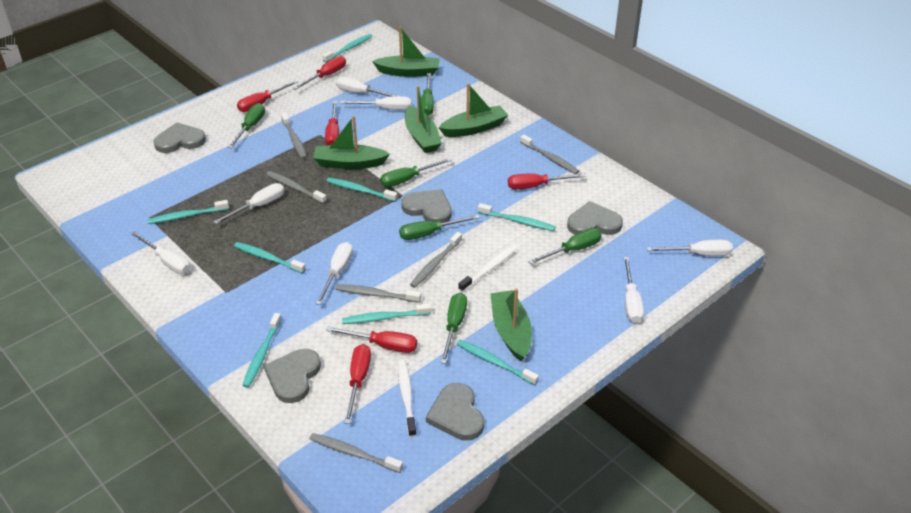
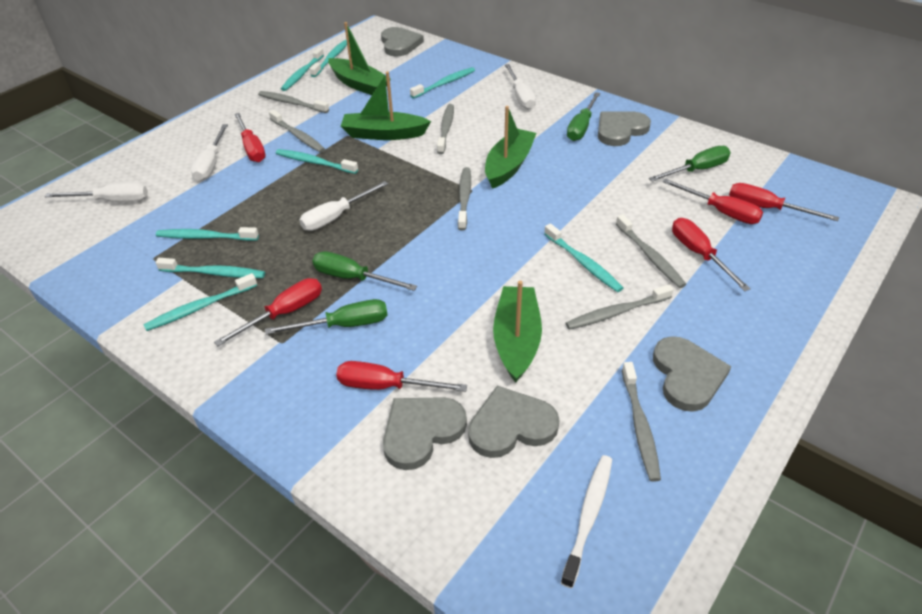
green boat: 5 -> 4
green screwdriver: 6 -> 4
grey toothbrush: 6 -> 7
white screwdriver: 7 -> 4
white toothbrush: 2 -> 1

